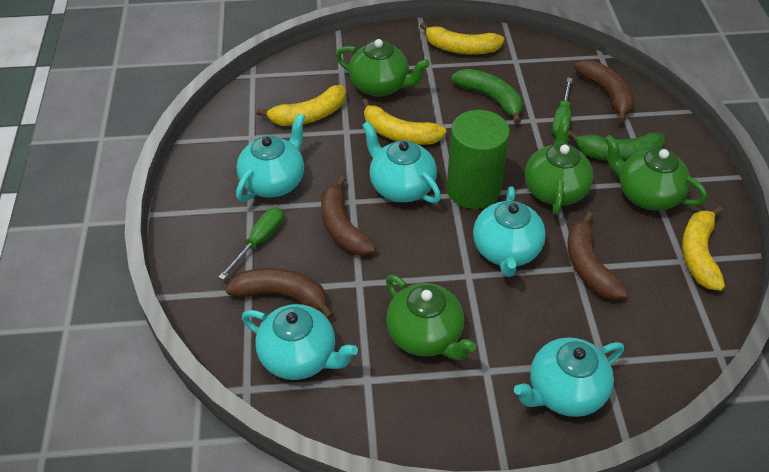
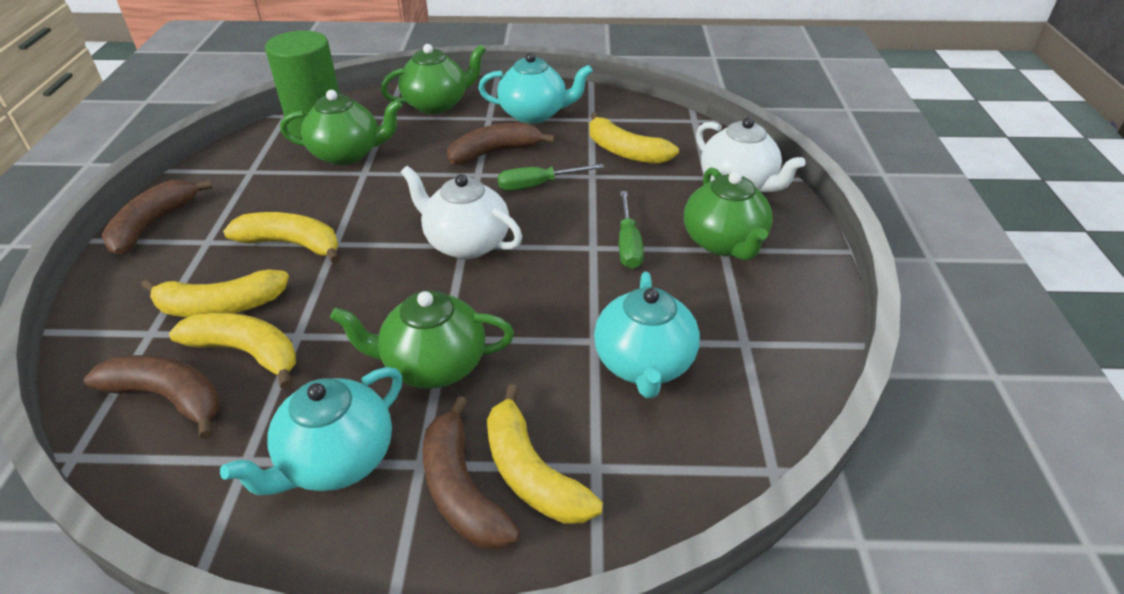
green banana: 2 -> 0
turquoise teapot: 5 -> 3
white teapot: 0 -> 2
yellow banana: 4 -> 5

